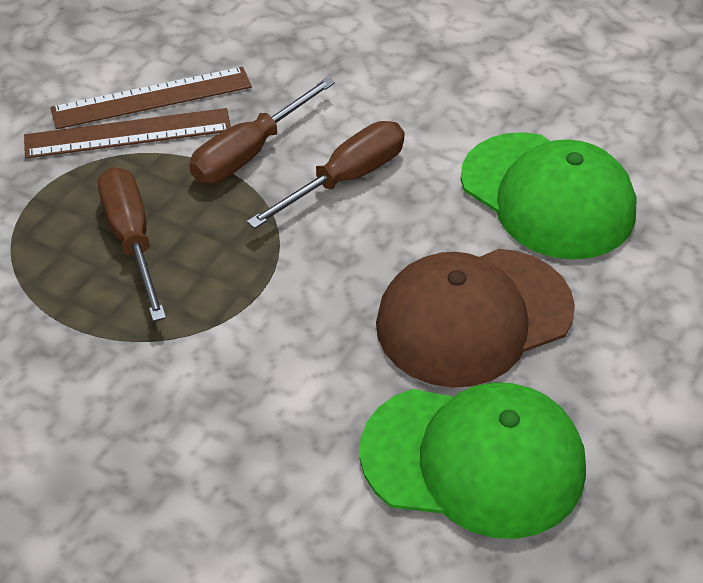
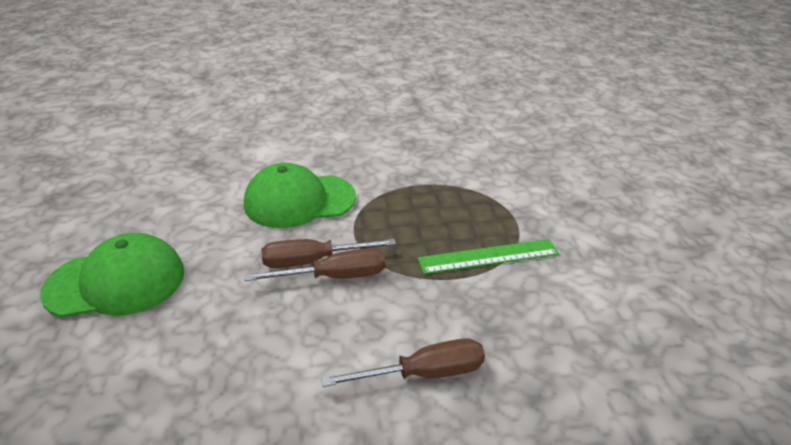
brown cap: 1 -> 0
brown ruler: 2 -> 0
green ruler: 0 -> 1

